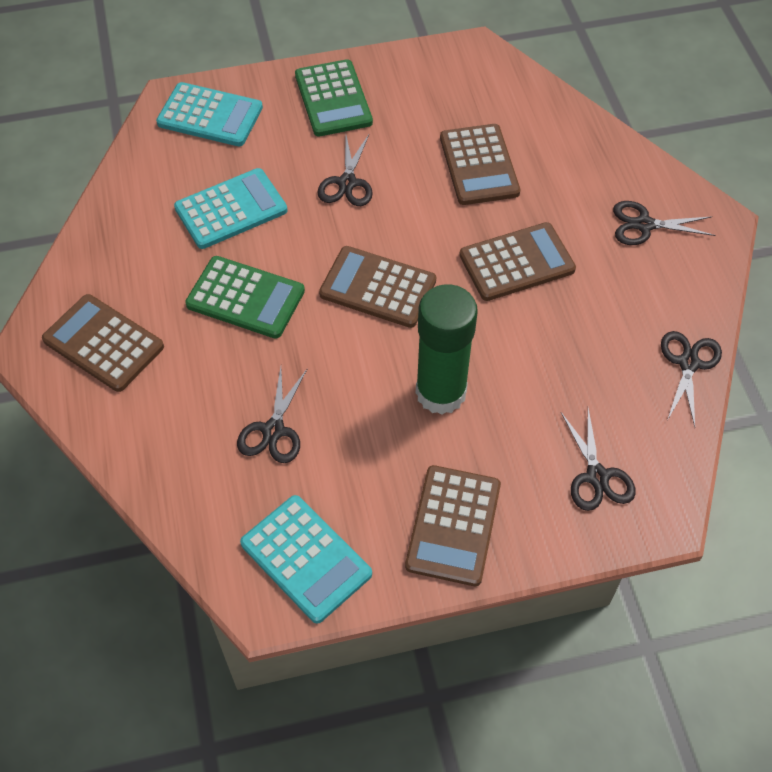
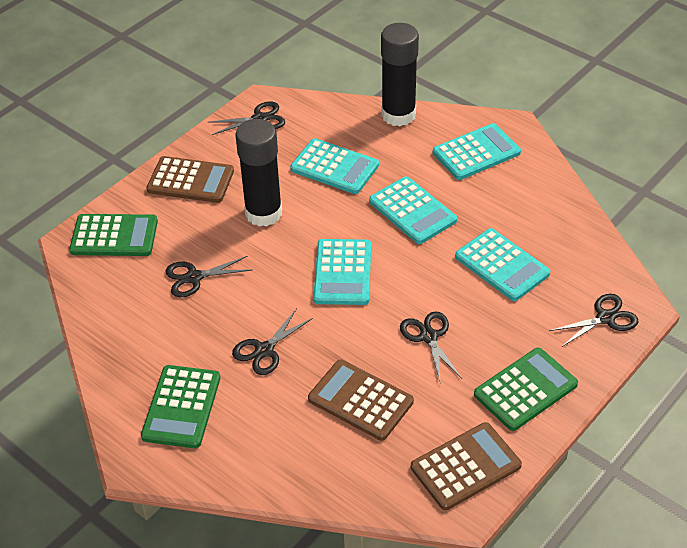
black glue stick: 0 -> 2
brown calculator: 5 -> 3
green calculator: 2 -> 3
green glue stick: 1 -> 0
turquoise calculator: 3 -> 5

